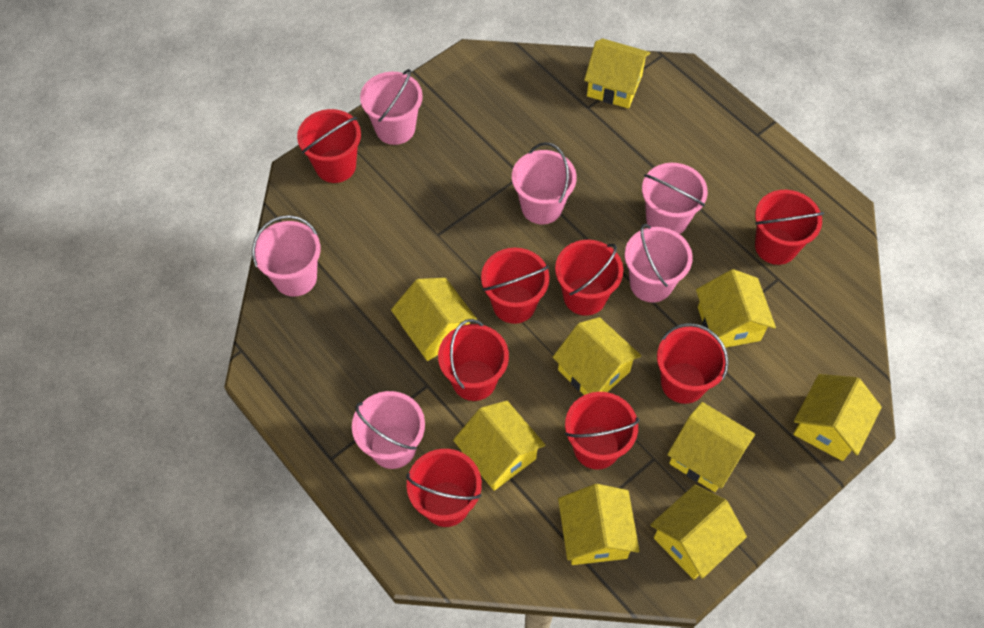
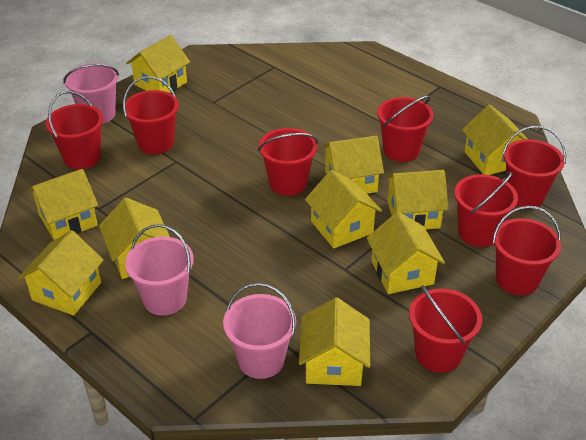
pink bucket: 6 -> 3
yellow house: 9 -> 10

